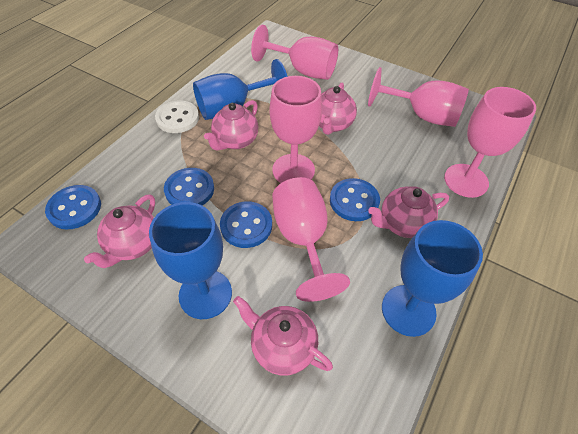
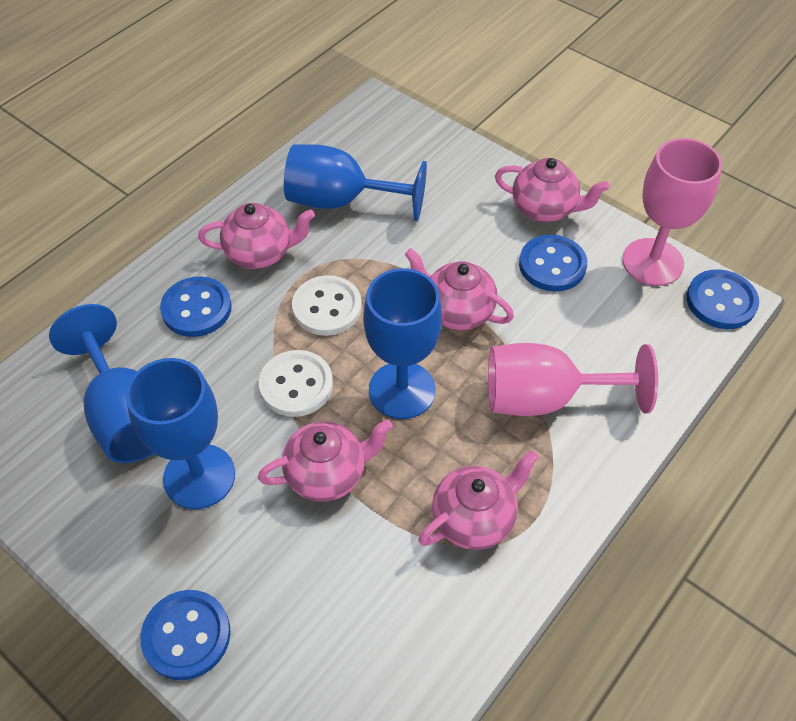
blue goblet: 3 -> 4
pink goblet: 5 -> 2
white button: 1 -> 2

